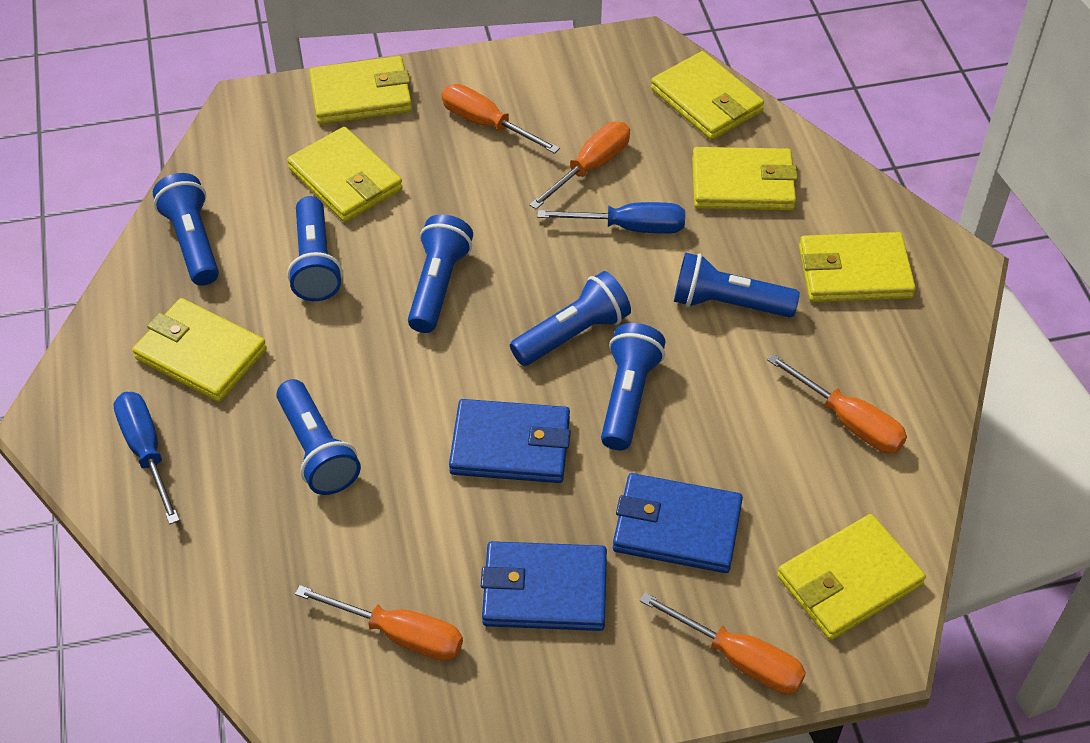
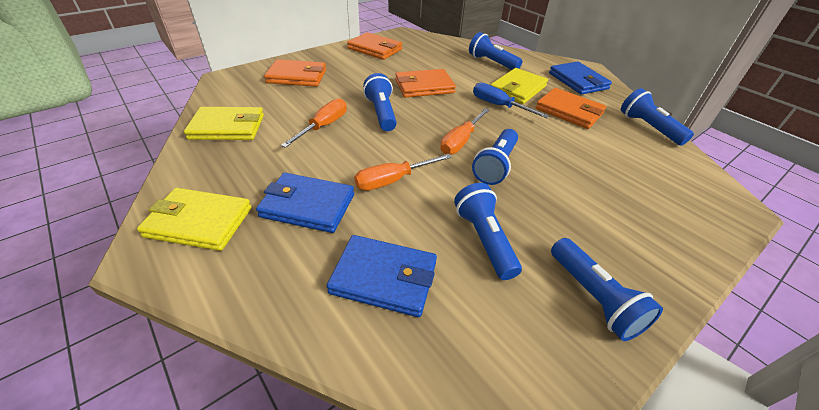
blue flashlight: 7 -> 6
blue screwdriver: 2 -> 1
orange screwdriver: 5 -> 3
orange wallet: 0 -> 4
yellow wallet: 7 -> 3

